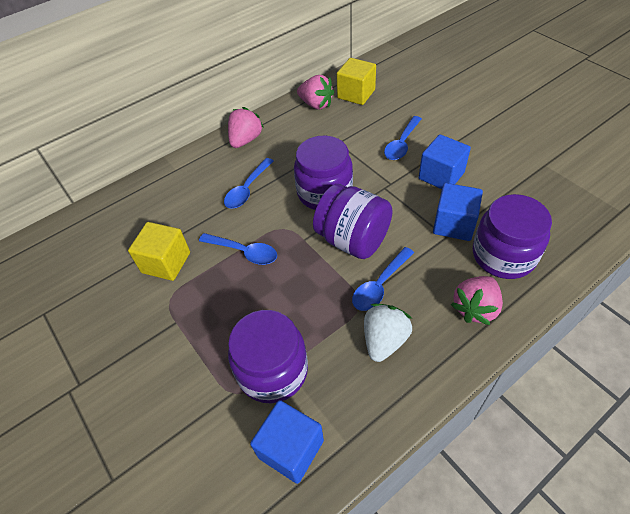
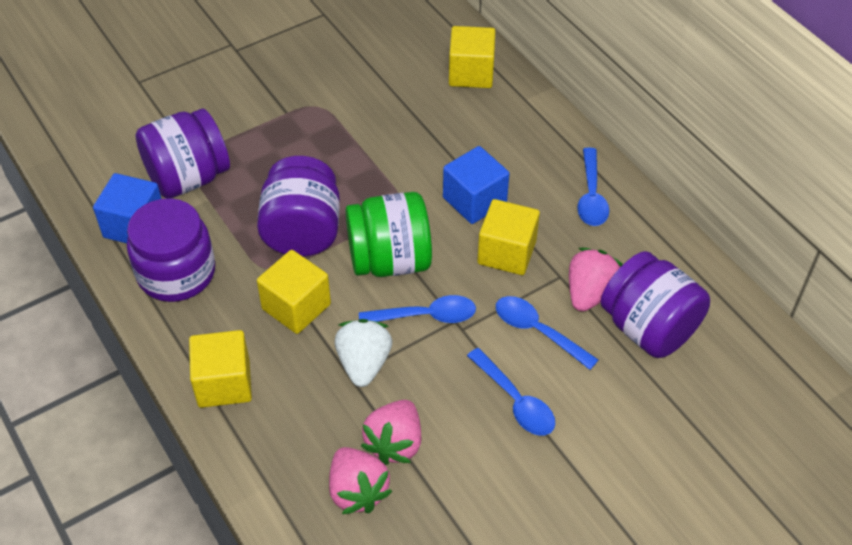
blue cube: 3 -> 2
green jar: 0 -> 1
yellow cube: 2 -> 4

